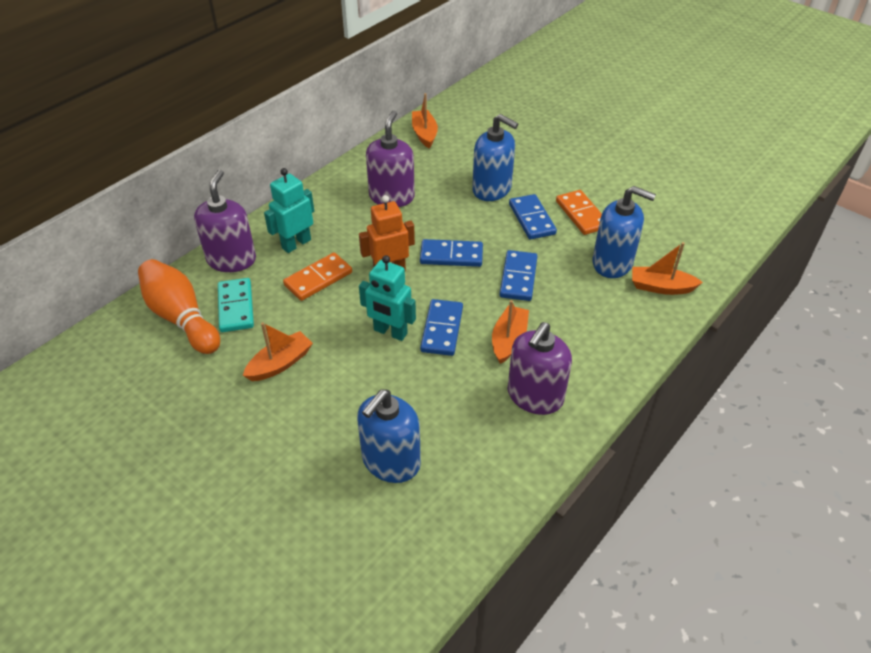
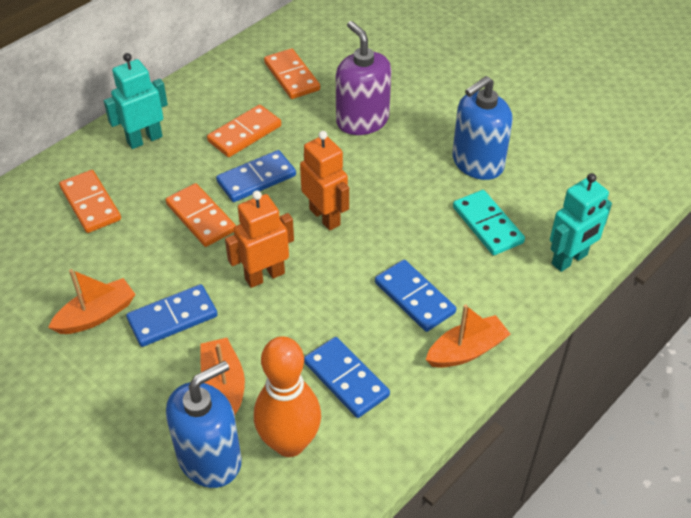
blue soap dispenser: 3 -> 2
orange boat: 4 -> 3
orange domino: 2 -> 4
orange robot: 1 -> 2
purple soap dispenser: 3 -> 1

